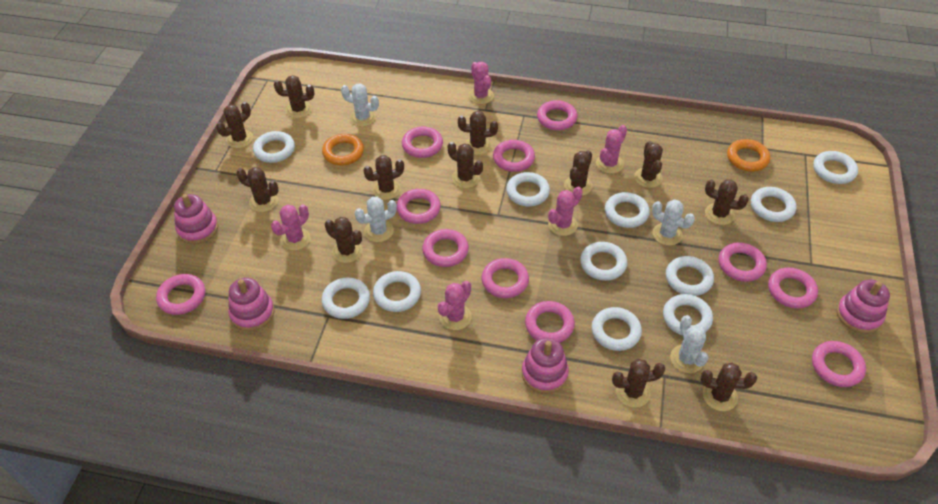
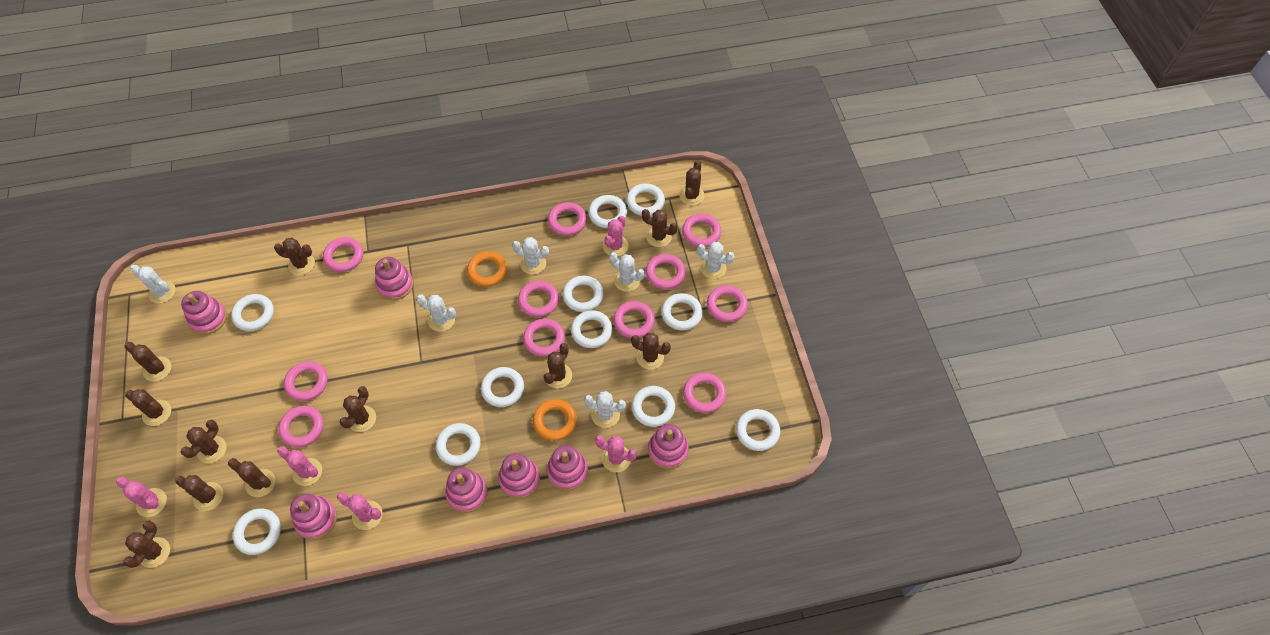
pink stacking toy: 4 -> 7
white cactus: 4 -> 6

